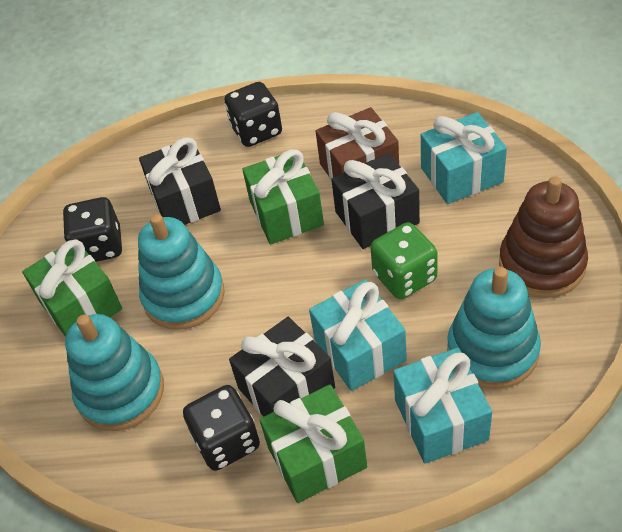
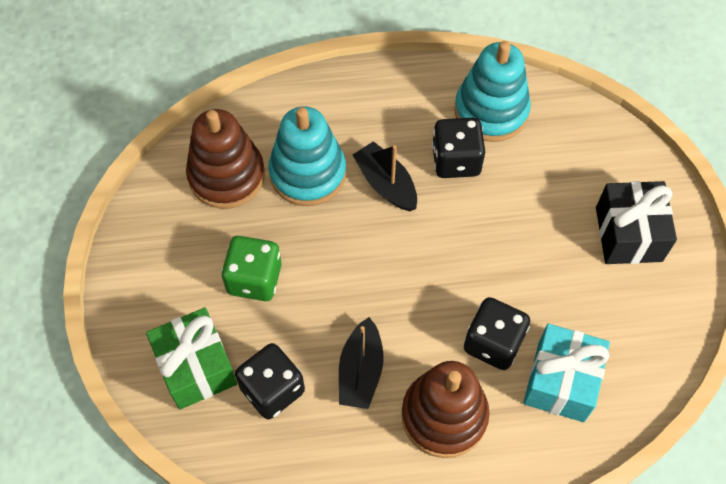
black boat: 0 -> 2
black gift: 3 -> 1
brown gift: 1 -> 0
brown stacking toy: 1 -> 2
green gift: 3 -> 1
turquoise gift: 3 -> 1
turquoise stacking toy: 3 -> 2

